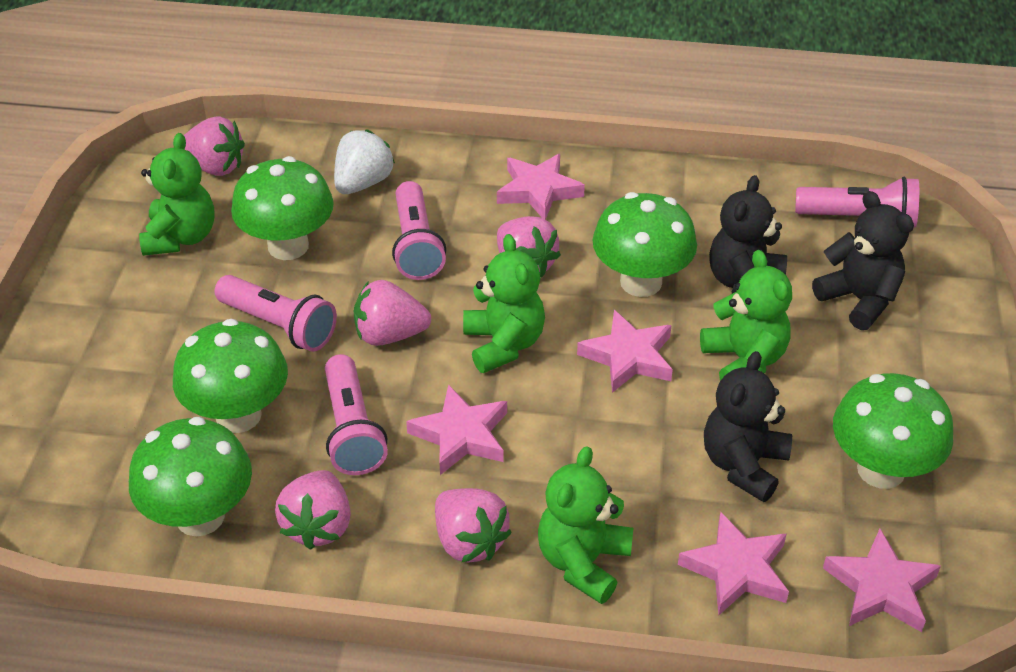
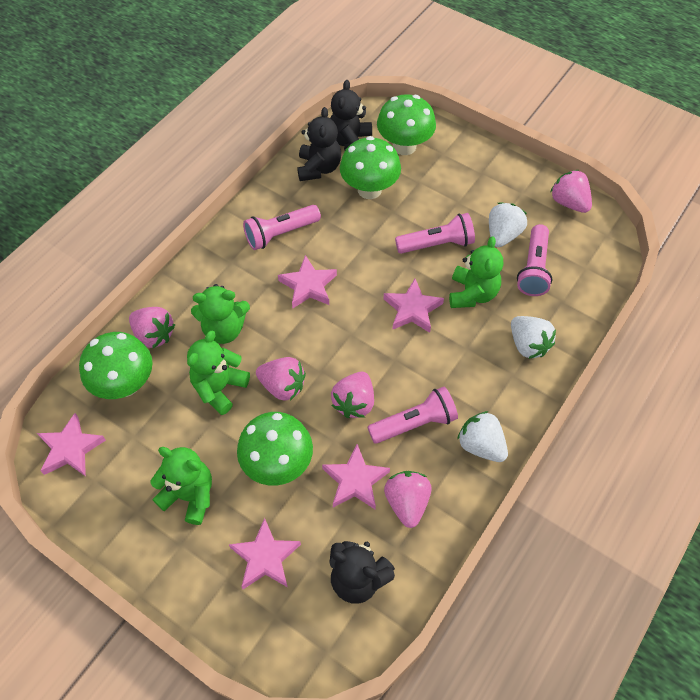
green mushroom: 5 -> 4
white strawberry: 1 -> 3

